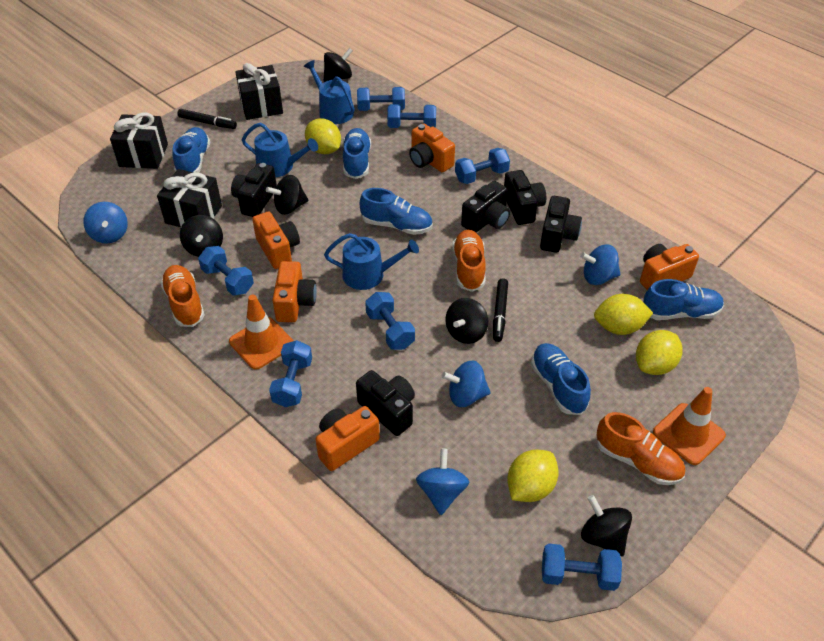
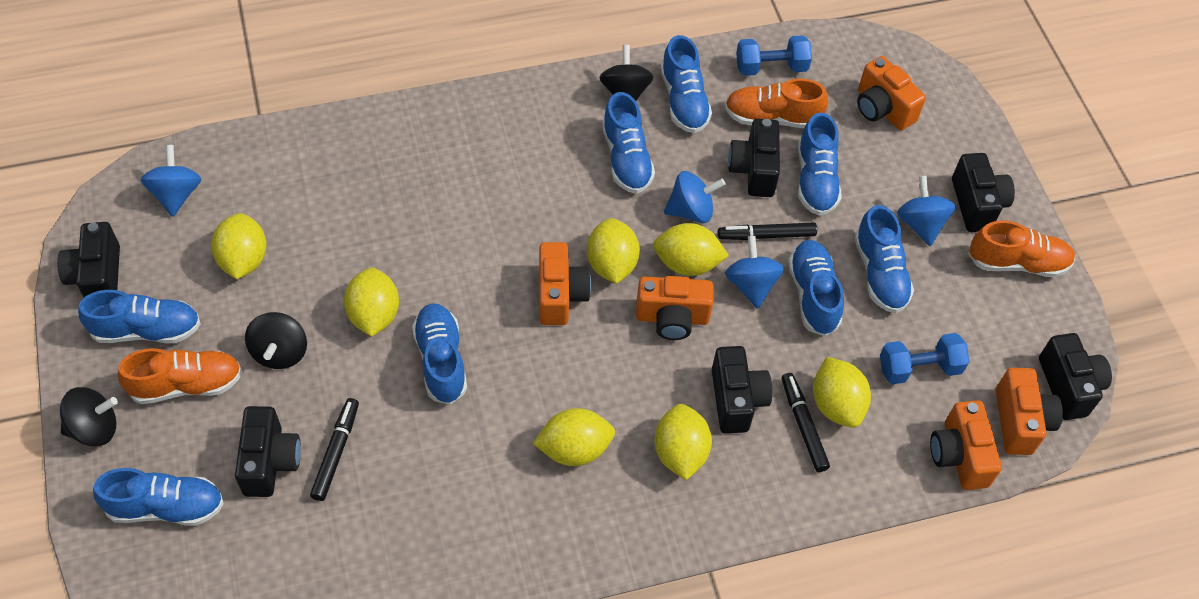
black camera: 5 -> 6
black gift: 3 -> 0
black marker: 2 -> 3
black spinning top: 5 -> 3
blue dumbbell: 7 -> 2
blue shoe: 5 -> 8
blue watering can: 3 -> 0
orange traffic cone: 2 -> 0
yellow lemon: 4 -> 7

